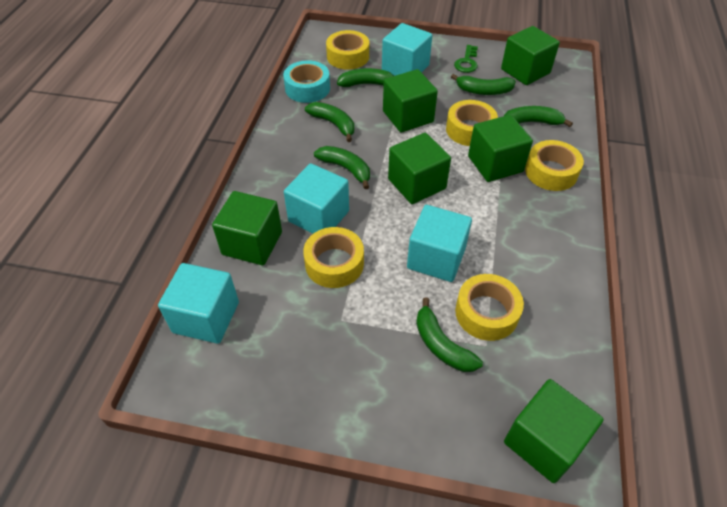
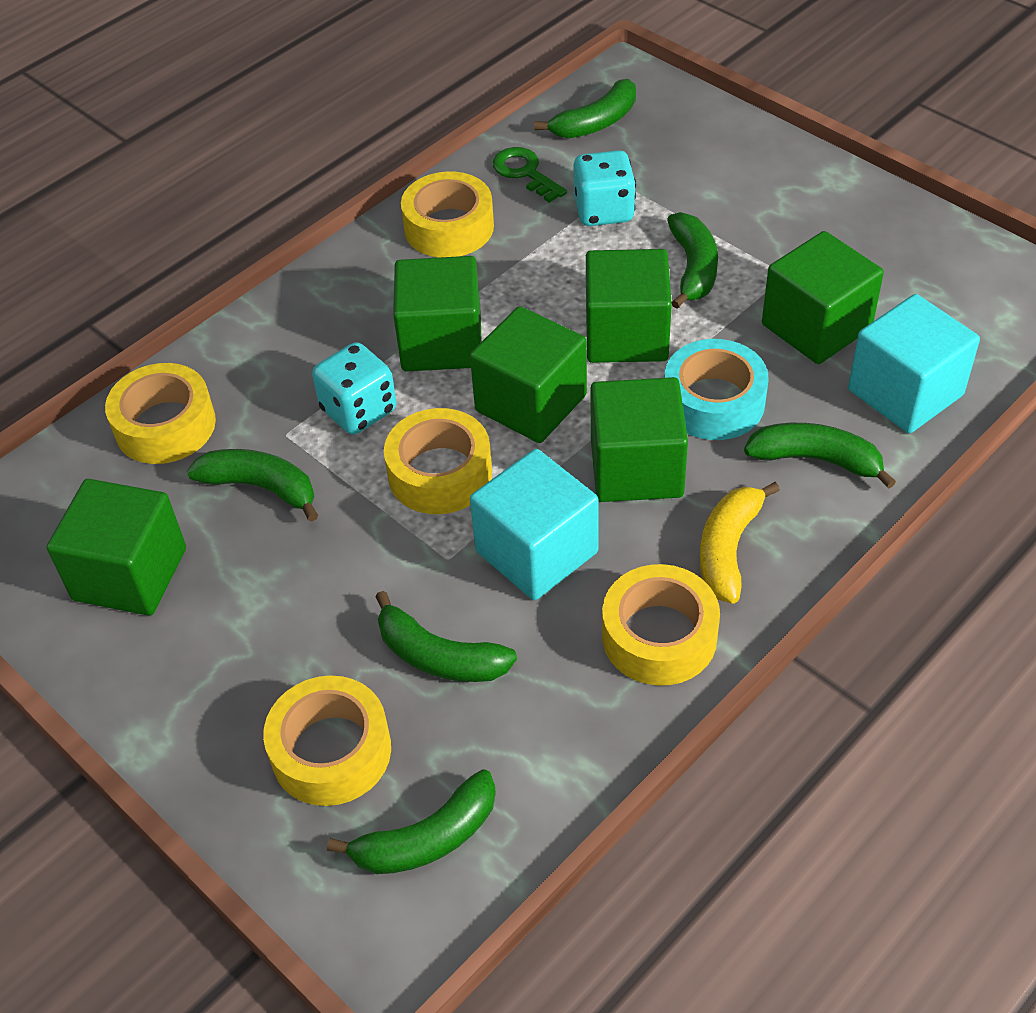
turquoise cube: 4 -> 2
turquoise dice: 0 -> 2
yellow banana: 0 -> 1

